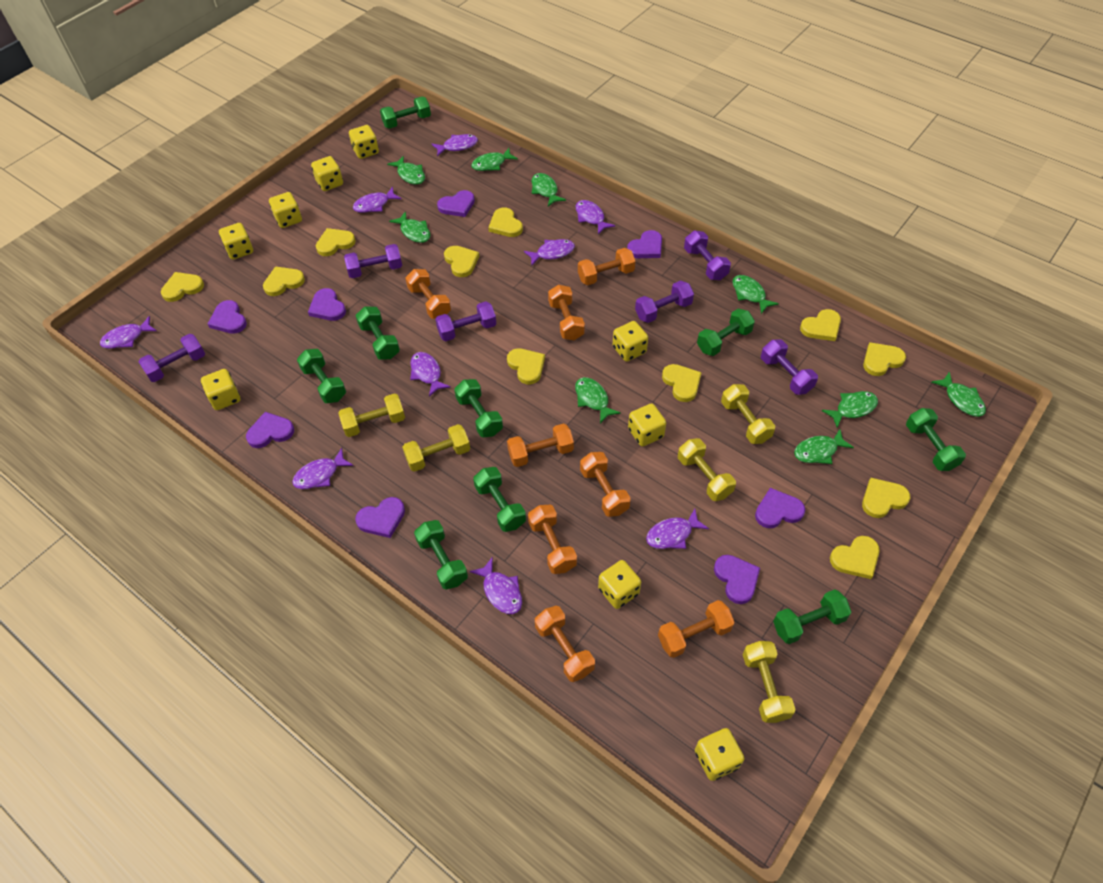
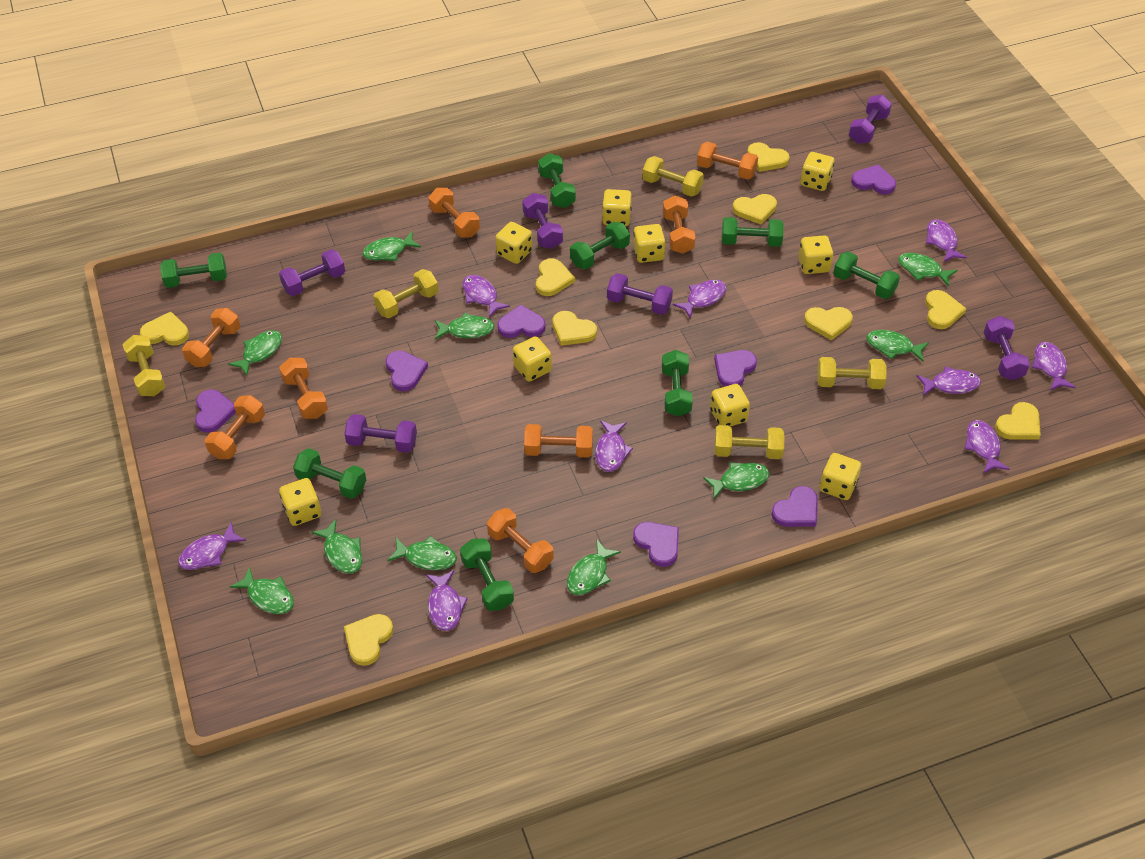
green dumbbell: 9 -> 8
green fish: 9 -> 10
purple heart: 8 -> 7
yellow heart: 11 -> 9

